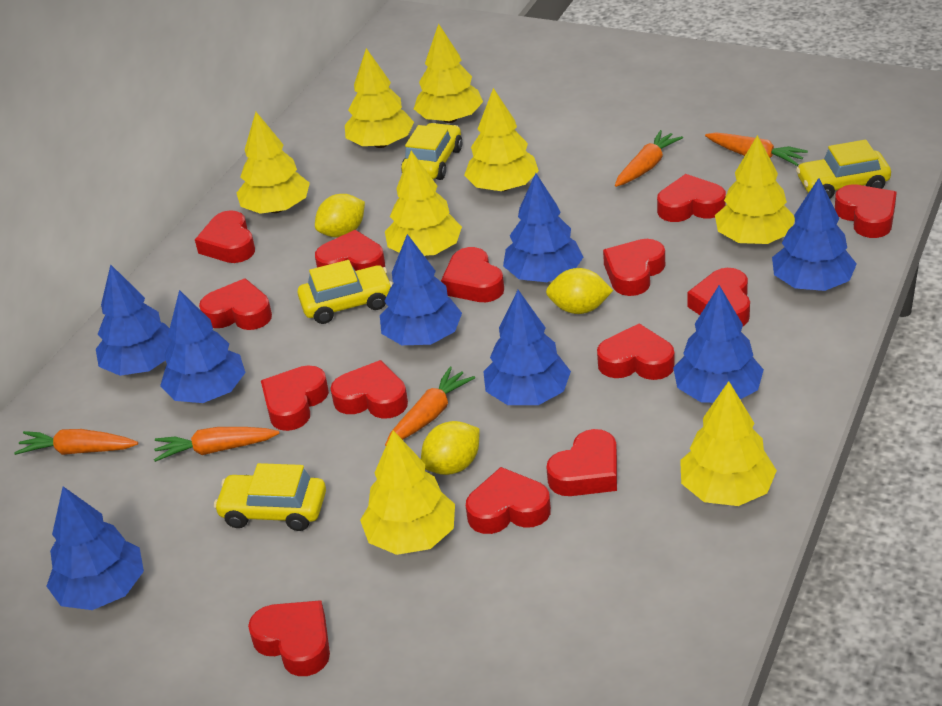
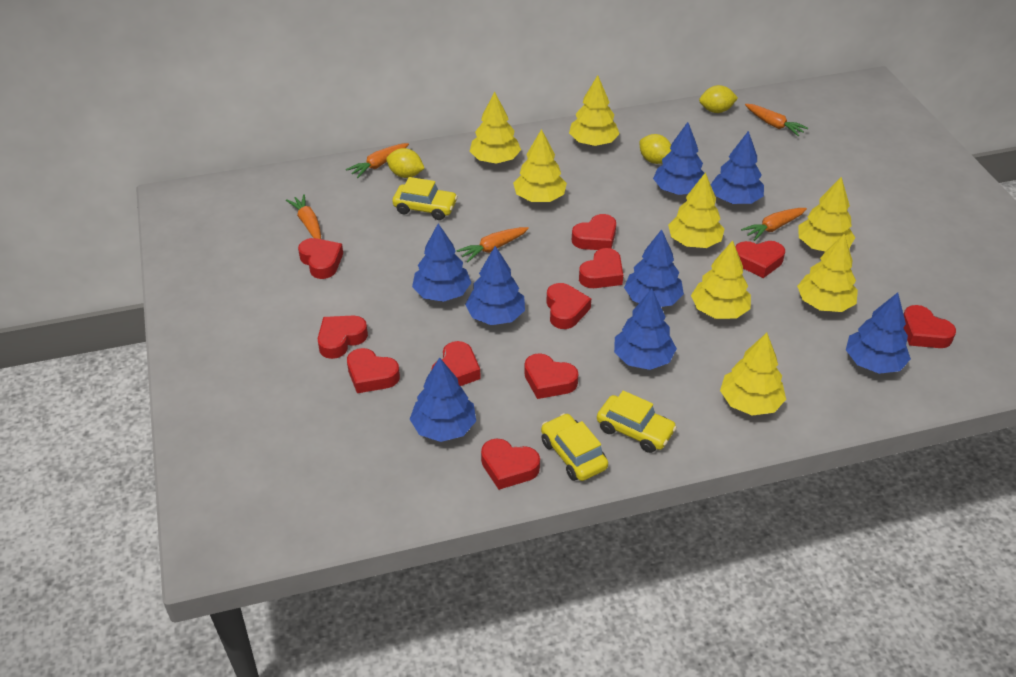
red heart: 14 -> 11
yellow car: 4 -> 3

